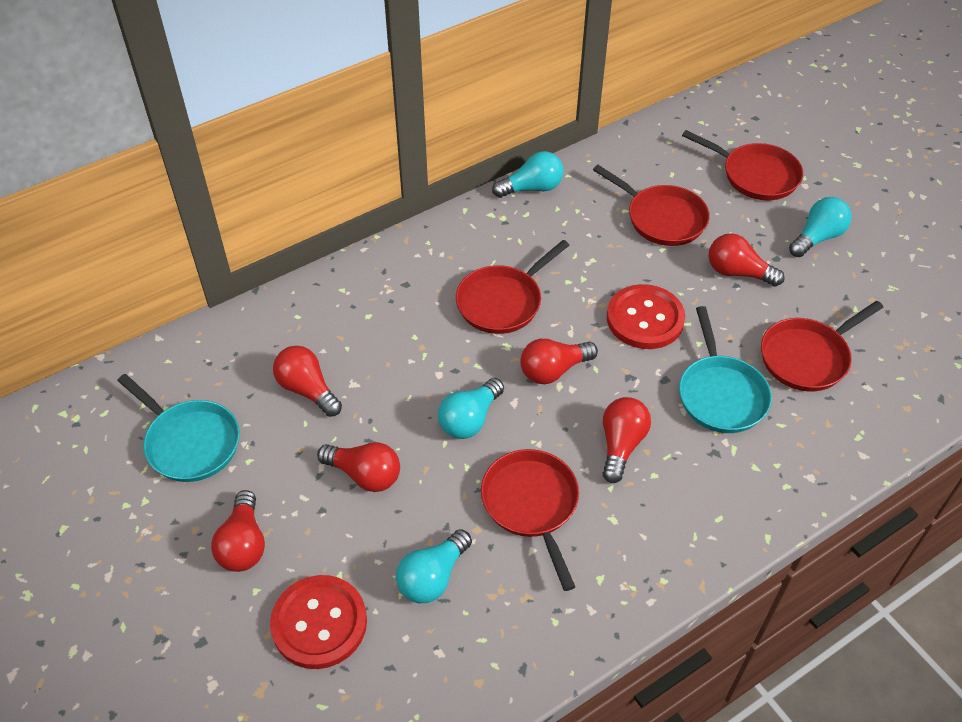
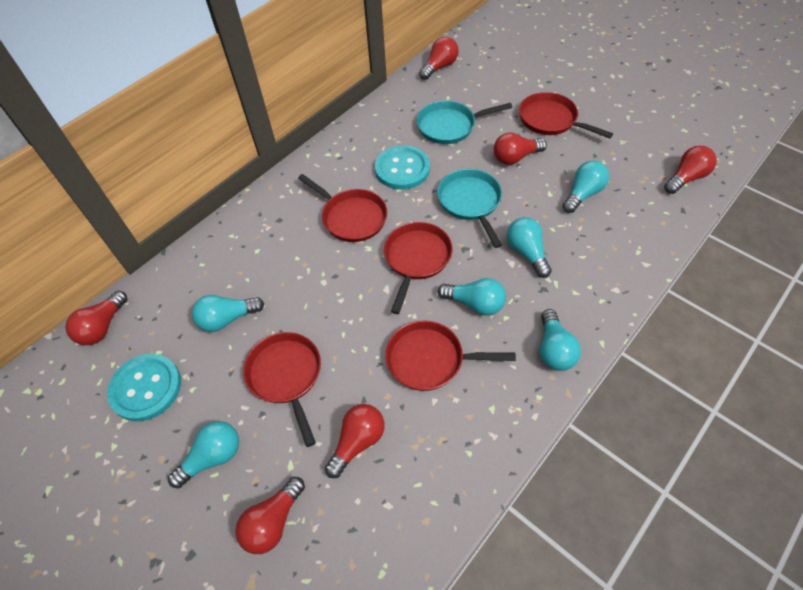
red button: 2 -> 0
turquoise button: 0 -> 2
turquoise light bulb: 4 -> 6

